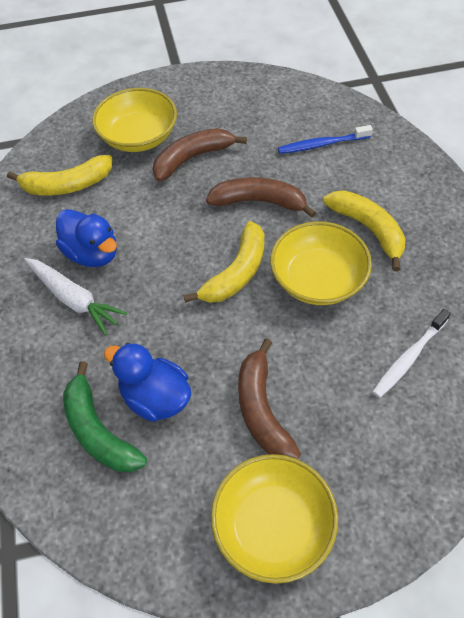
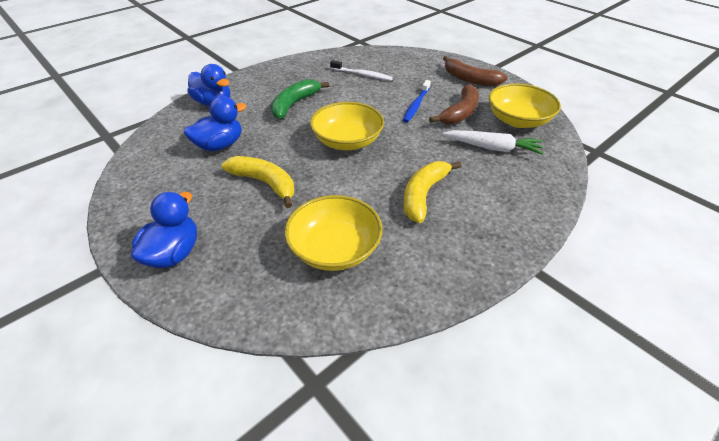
blue duck: 2 -> 3
brown banana: 3 -> 2
yellow banana: 3 -> 2

